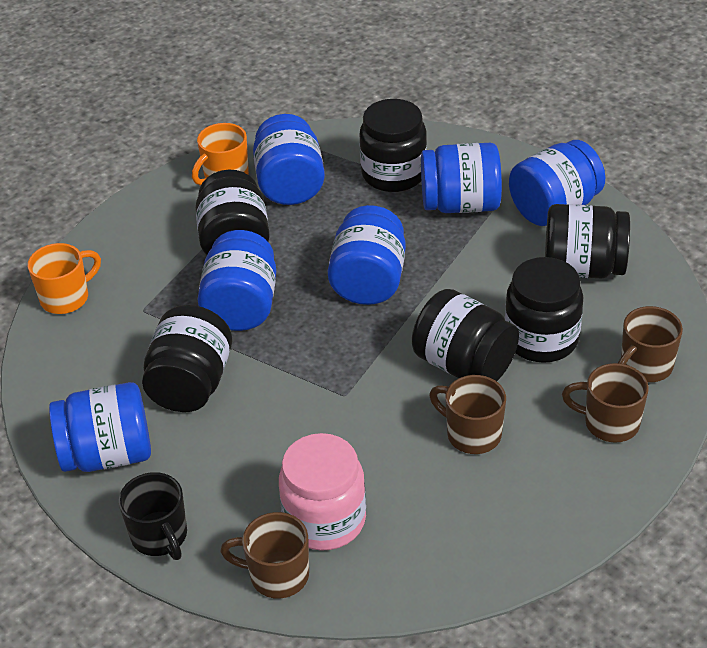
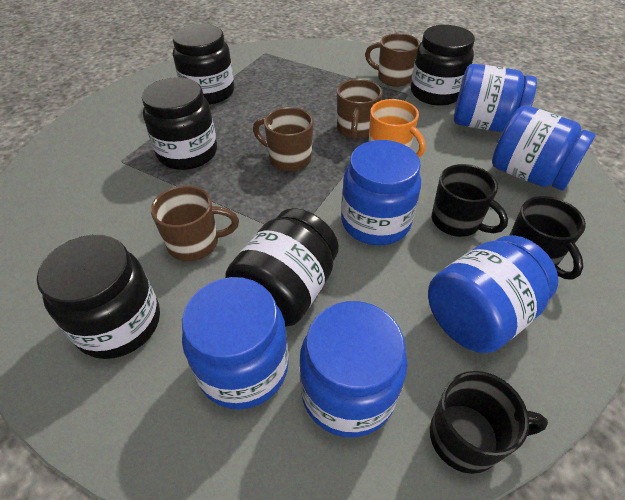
black jar: 6 -> 5
black mug: 1 -> 3
orange mug: 2 -> 1
pink jar: 1 -> 0

